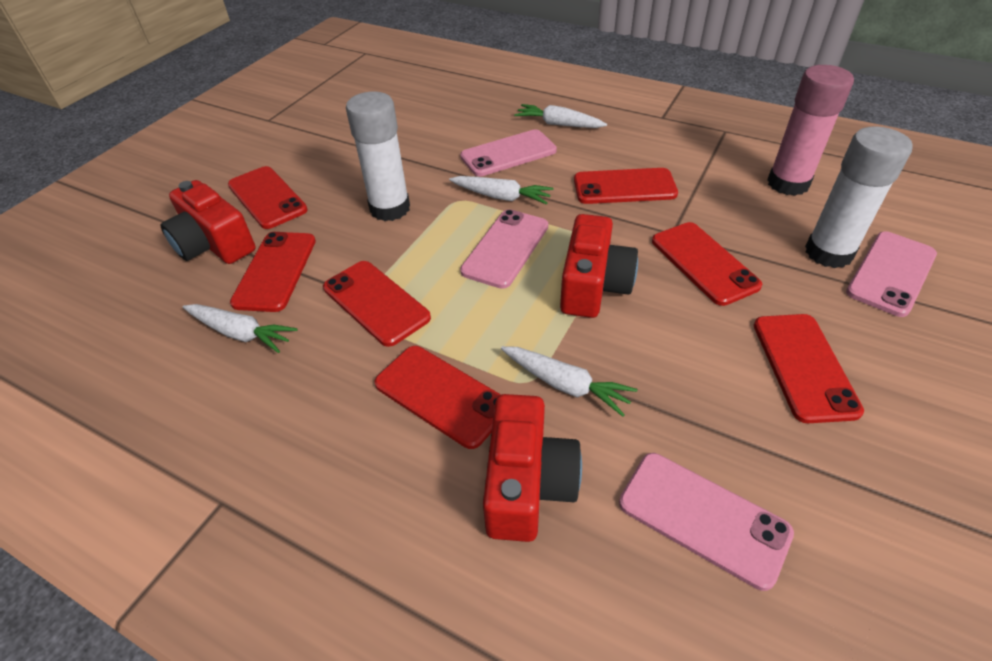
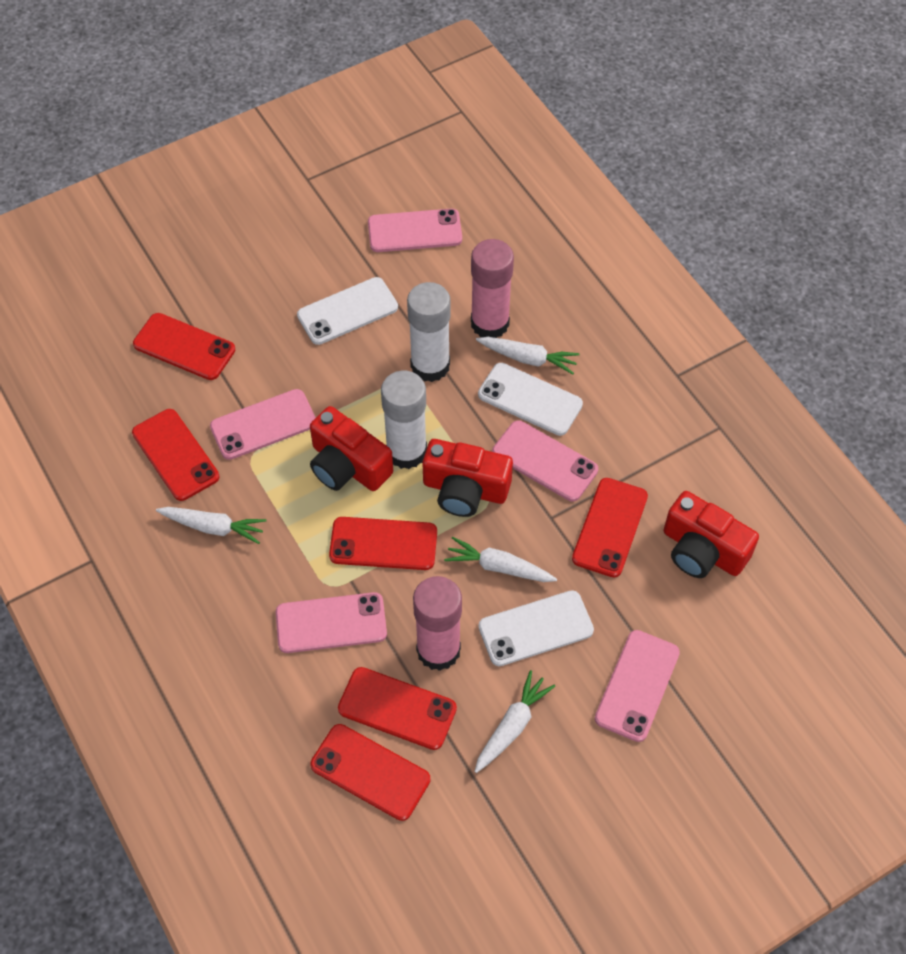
pink glue stick: 1 -> 2
pink phone: 4 -> 5
red phone: 7 -> 6
white phone: 0 -> 3

